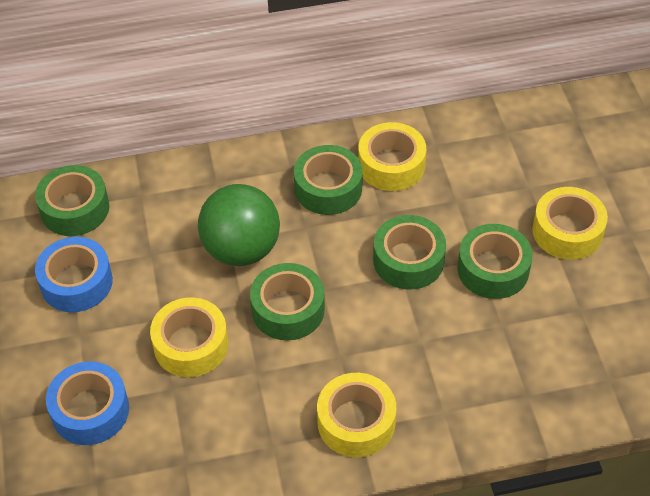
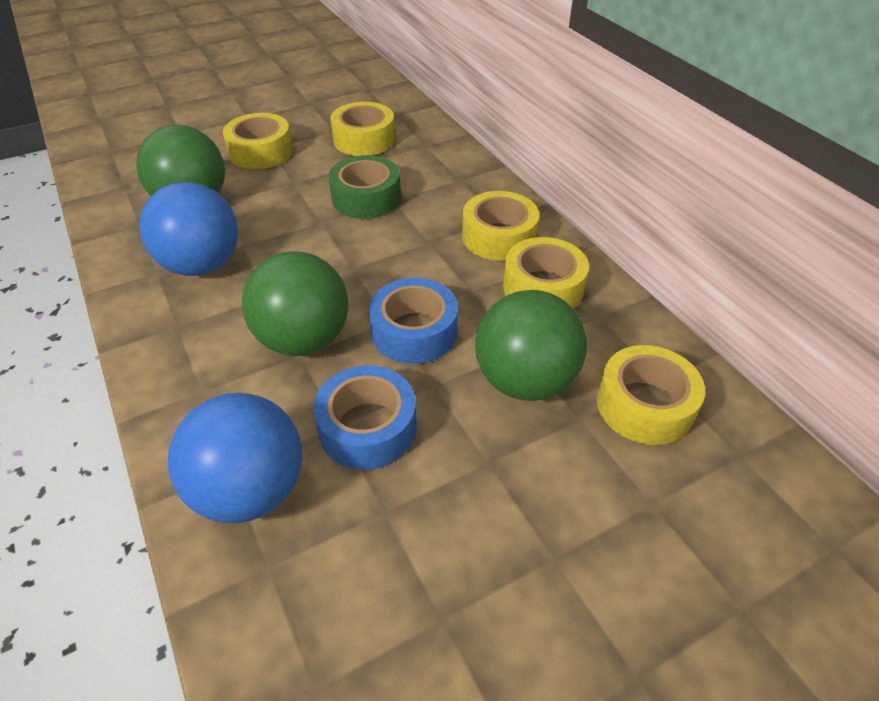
blue ball: 0 -> 2
green ball: 1 -> 3
green tape: 5 -> 1
yellow tape: 4 -> 5

